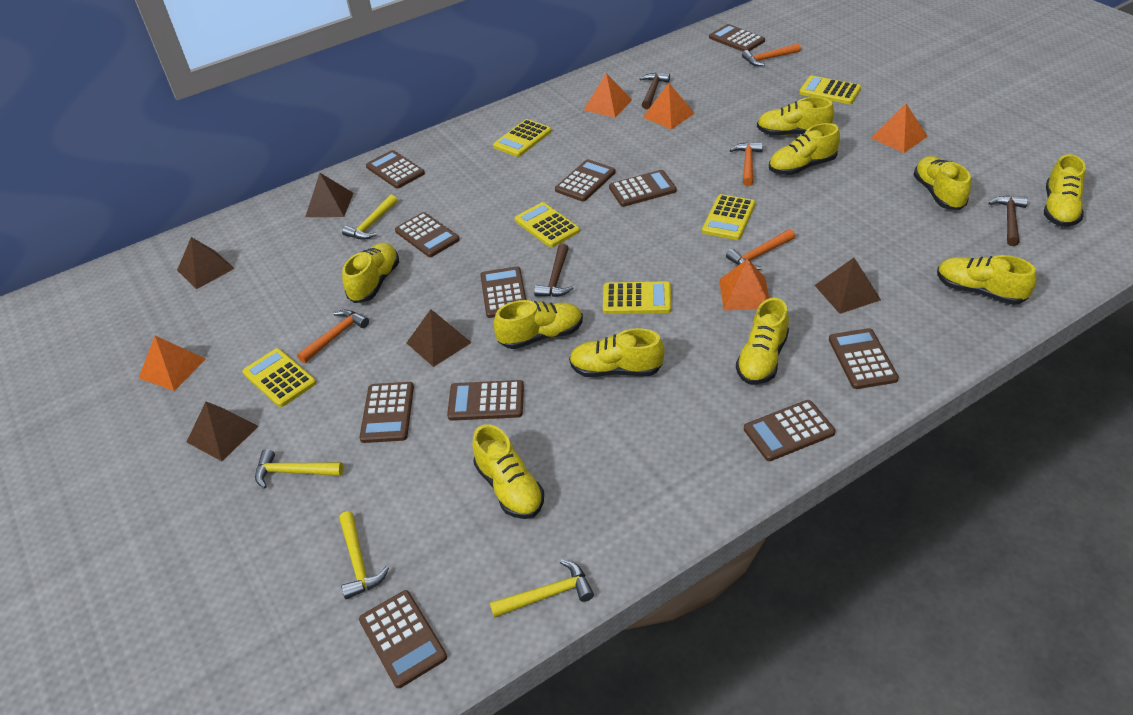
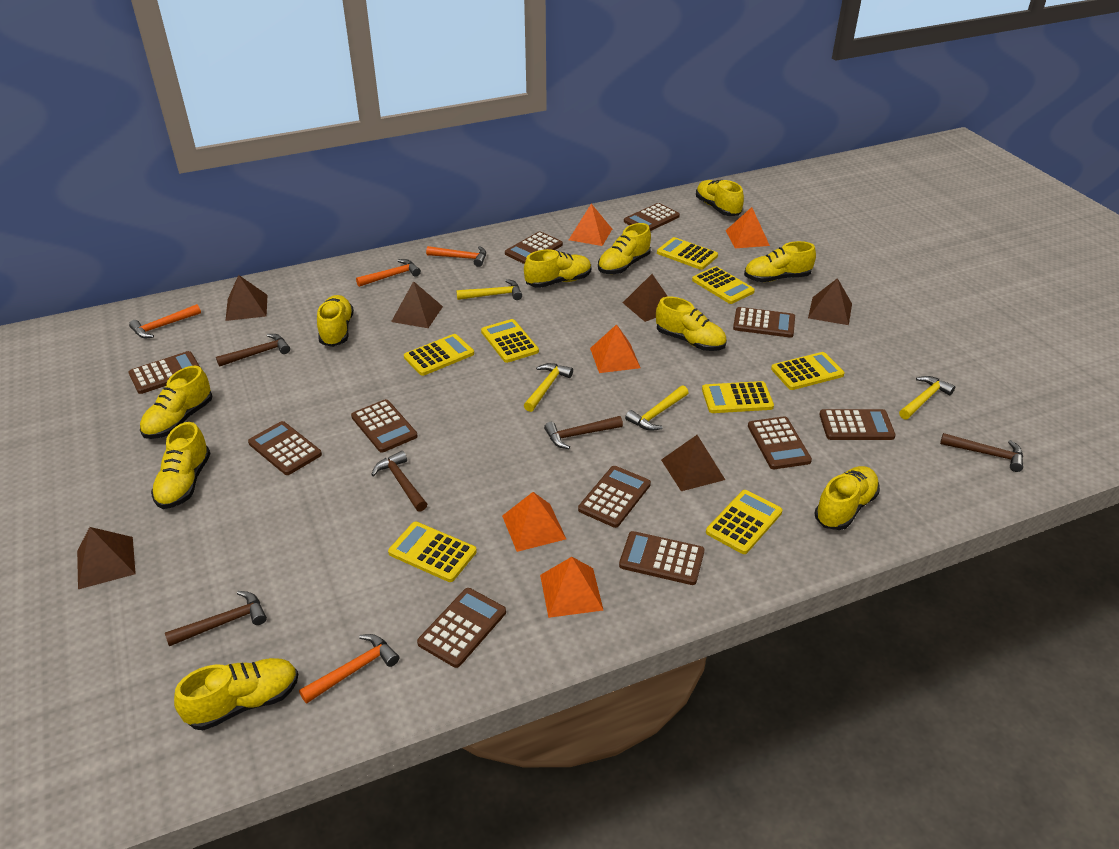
brown hammer: 3 -> 5
brown pyramid: 5 -> 6
yellow calculator: 6 -> 8

